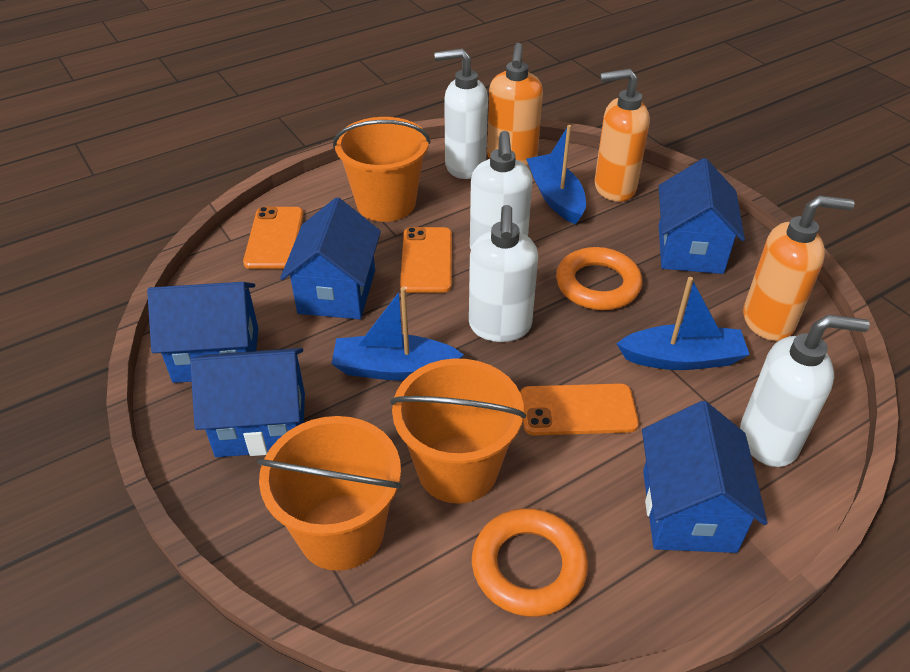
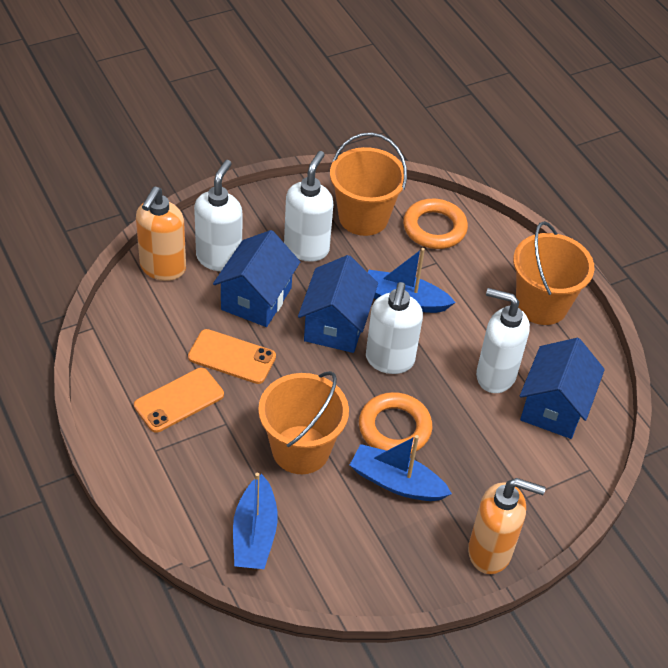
blue house: 5 -> 3
orange phone: 3 -> 2
orange soap dispenser: 3 -> 2

